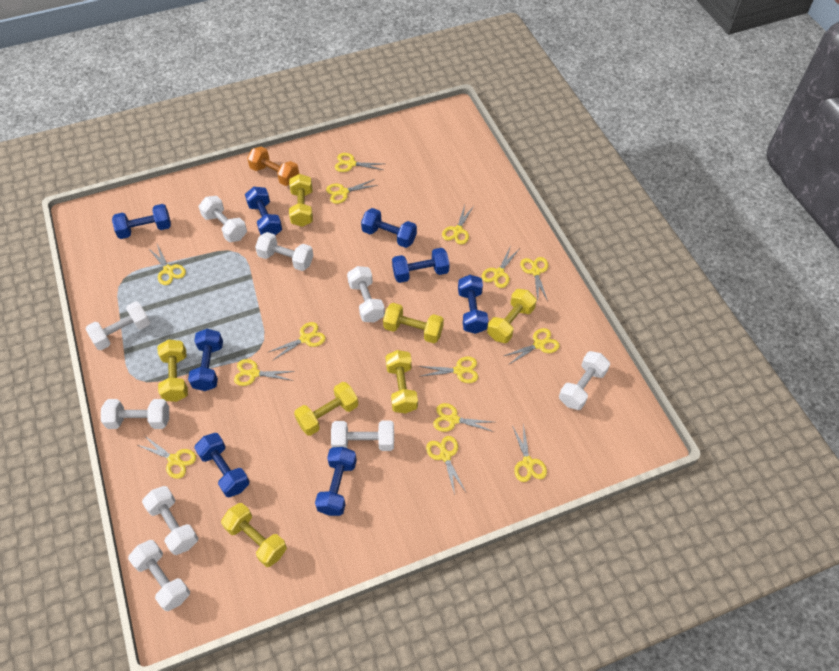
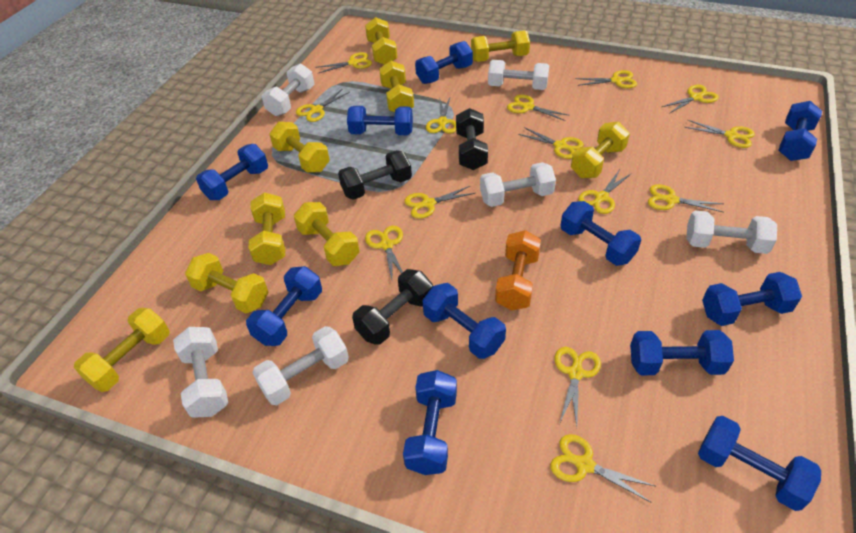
black dumbbell: 0 -> 3
blue dumbbell: 8 -> 11
white dumbbell: 9 -> 6
yellow dumbbell: 7 -> 9

